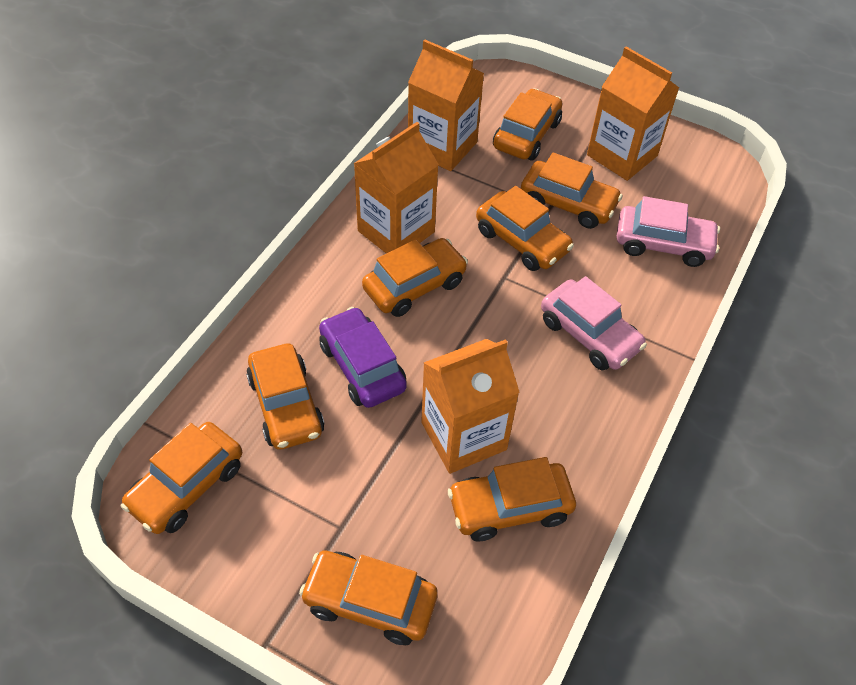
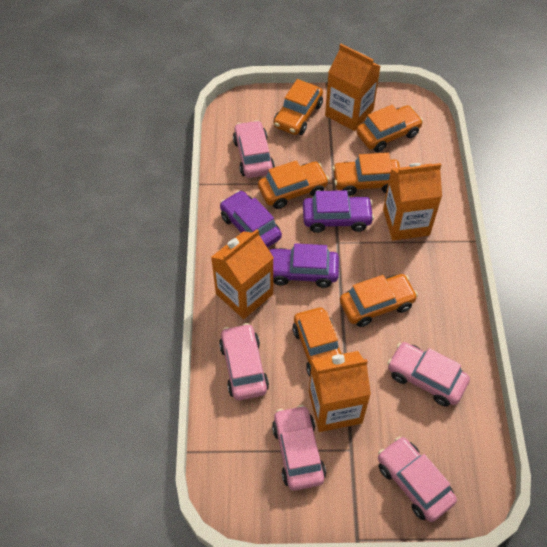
orange car: 8 -> 6
pink car: 2 -> 5
purple car: 1 -> 3

